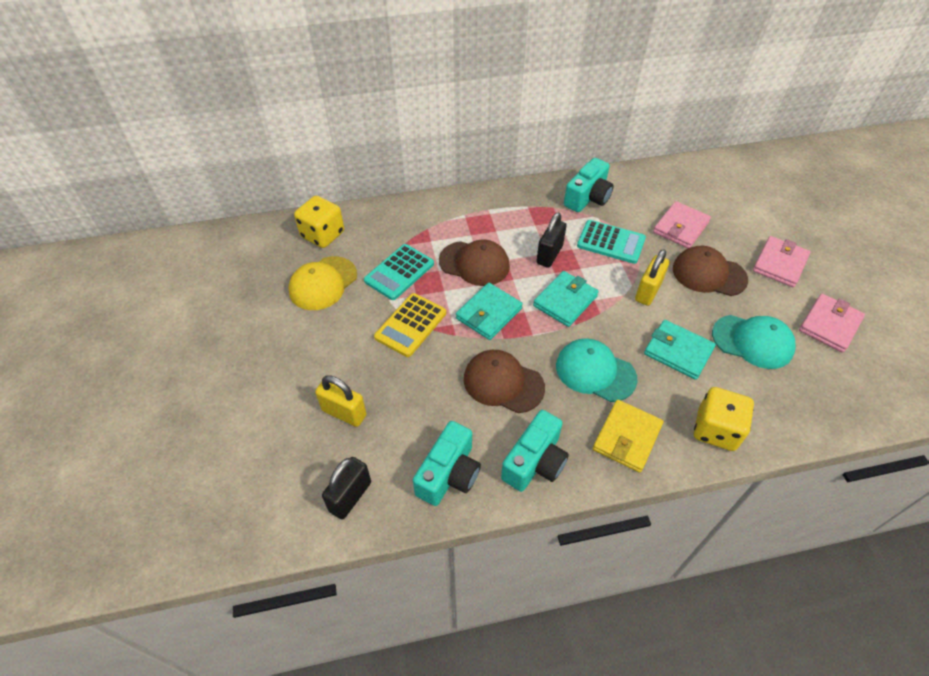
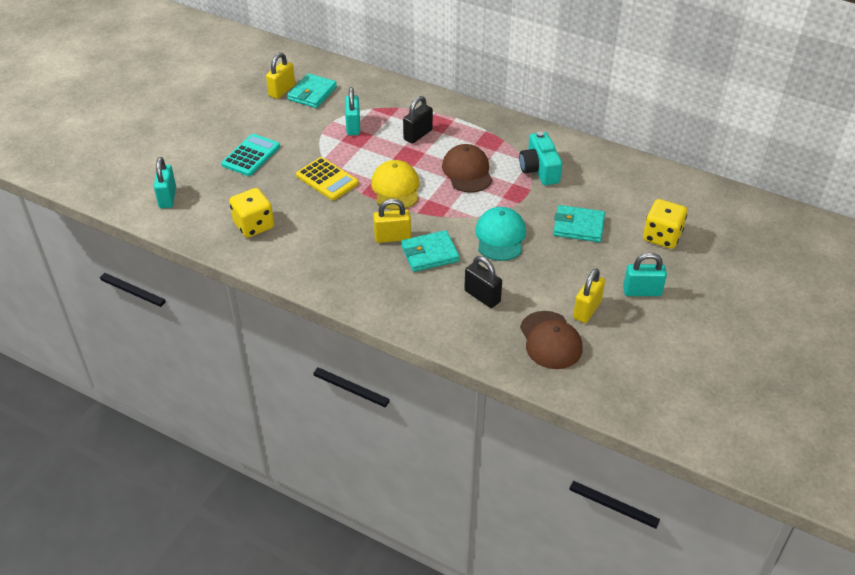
brown cap: 3 -> 2
pink wallet: 3 -> 0
turquoise calculator: 2 -> 1
turquoise camera: 3 -> 1
turquoise cap: 2 -> 1
turquoise padlock: 0 -> 3
yellow padlock: 2 -> 3
yellow wallet: 1 -> 0

